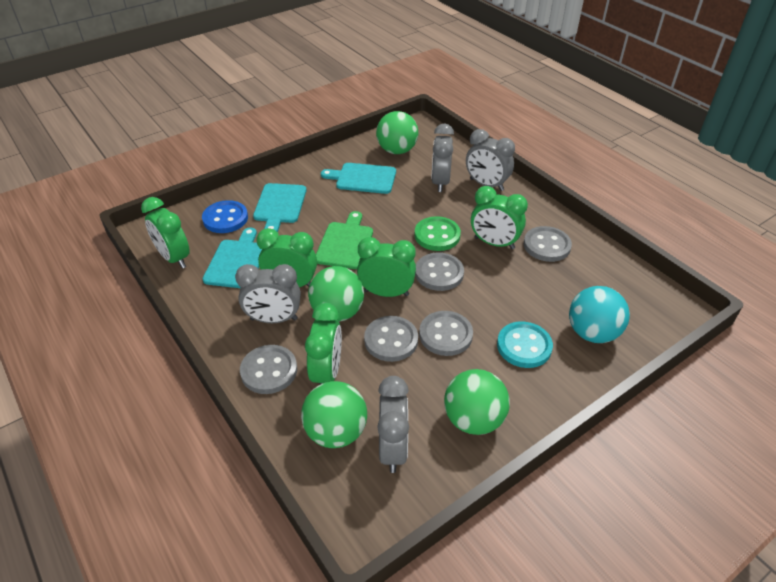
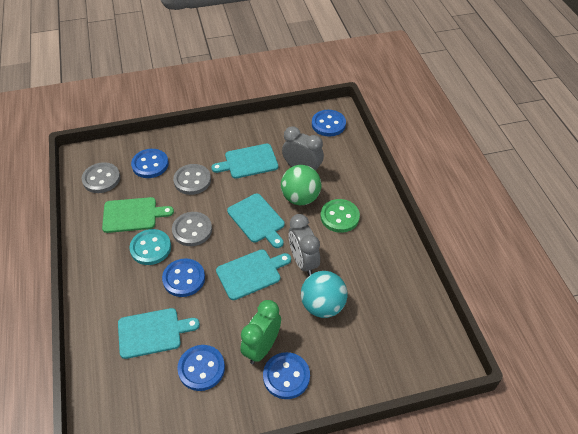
blue button: 1 -> 5
green ball: 4 -> 1
green clock: 5 -> 1
grey button: 5 -> 3
grey clock: 4 -> 2
turquoise cutting board: 3 -> 4

